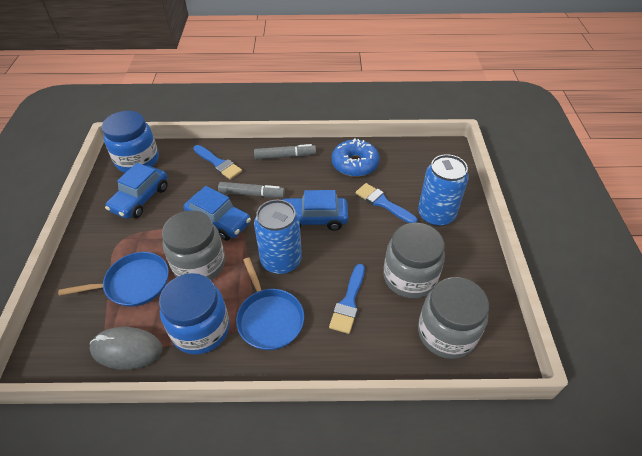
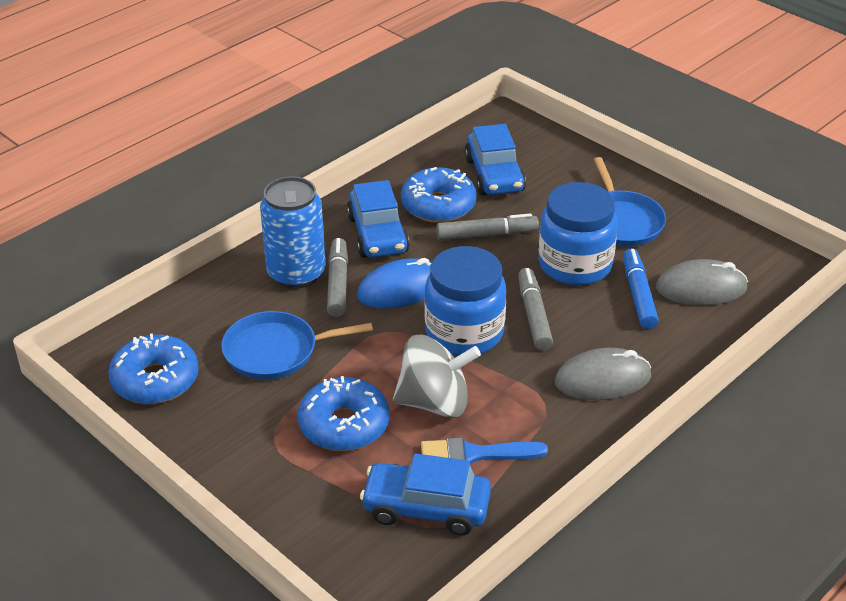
blue brush: 3 -> 1
blue can: 2 -> 1
blue donut: 1 -> 3
blue marker: 0 -> 1
blue mouse: 0 -> 1
grey jar: 3 -> 0
grey marker: 2 -> 3
grey mouse: 1 -> 2
grey spinning top: 0 -> 1

